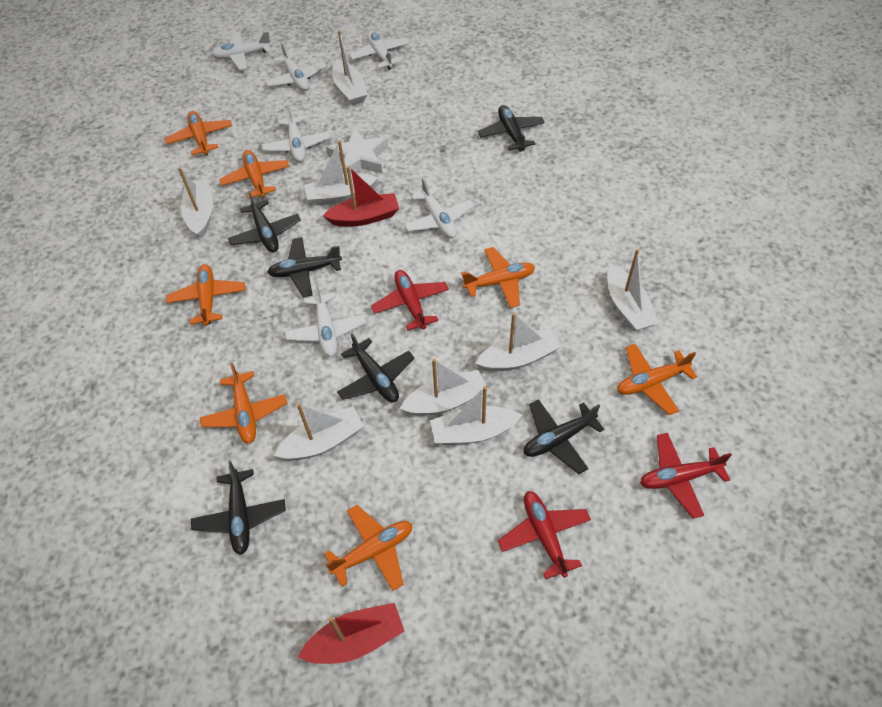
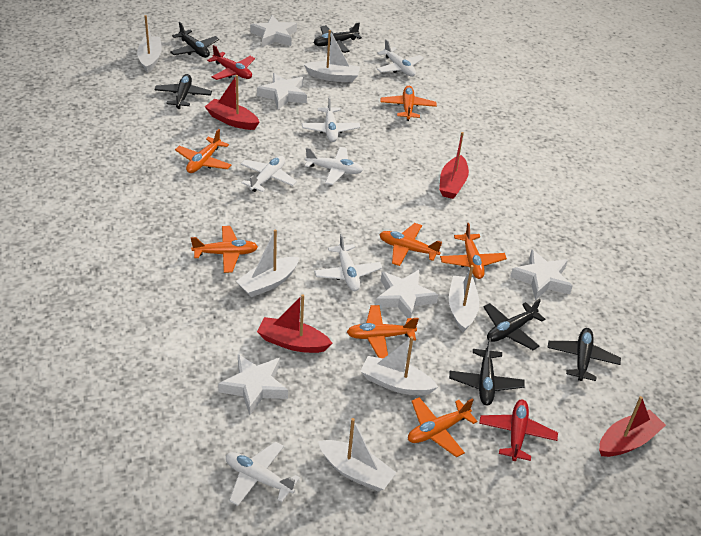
red boat: 2 -> 4
red plane: 3 -> 2
white boat: 8 -> 6
white star: 1 -> 5

